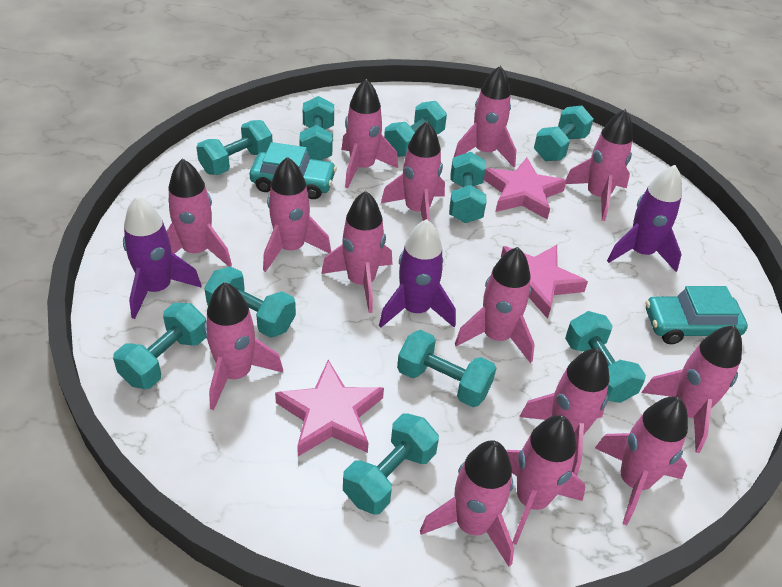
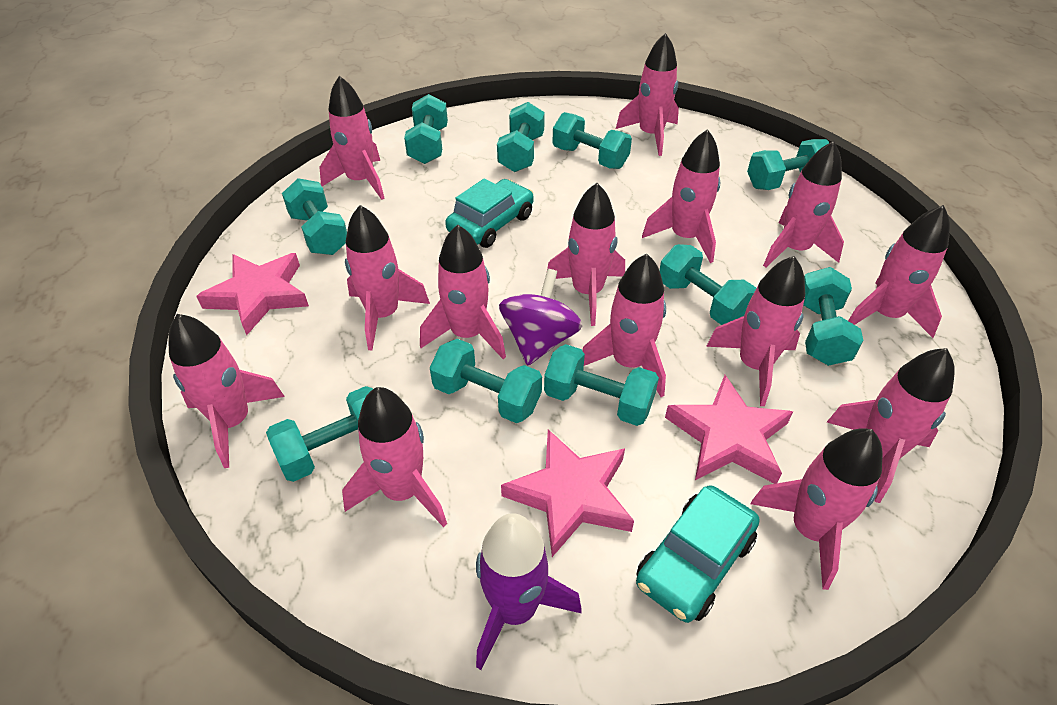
purple rocket: 3 -> 1
purple spinning top: 0 -> 1

